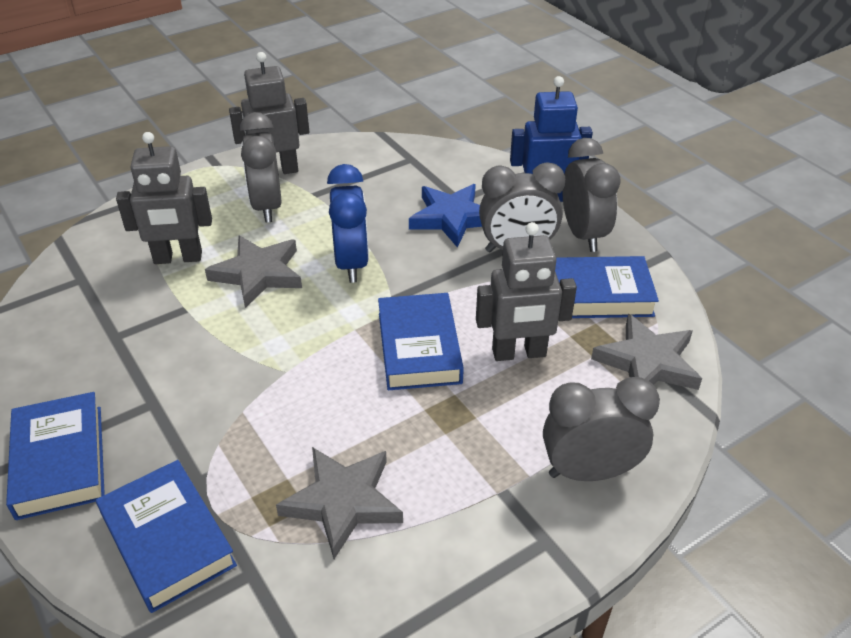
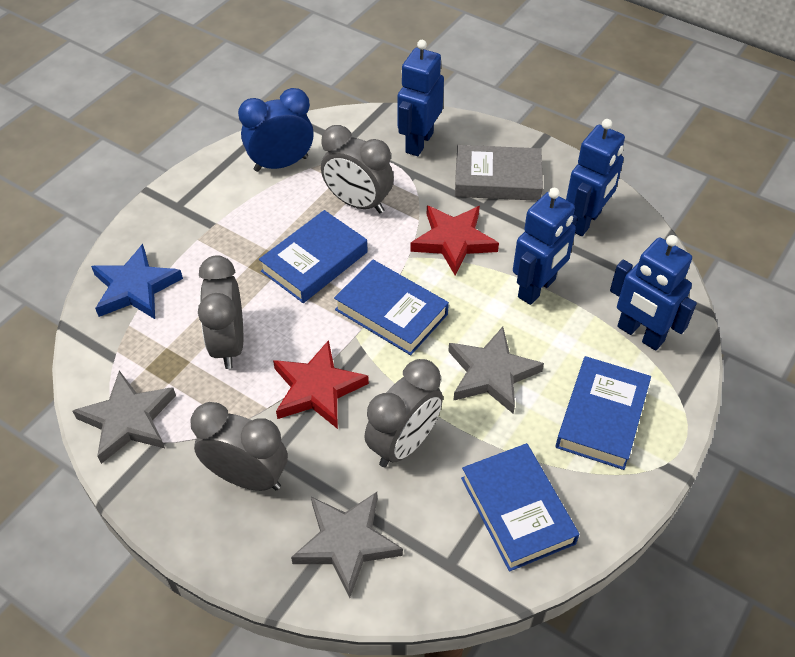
blue robot: 1 -> 4
grey book: 0 -> 1
grey robot: 3 -> 0
red star: 0 -> 2

